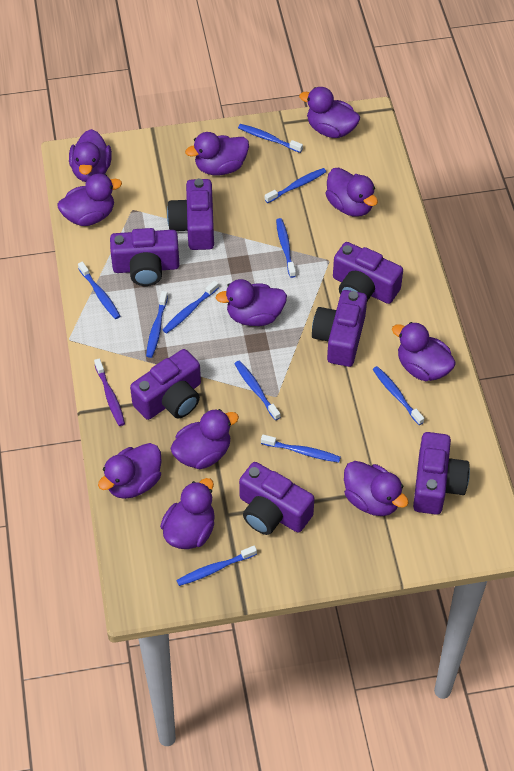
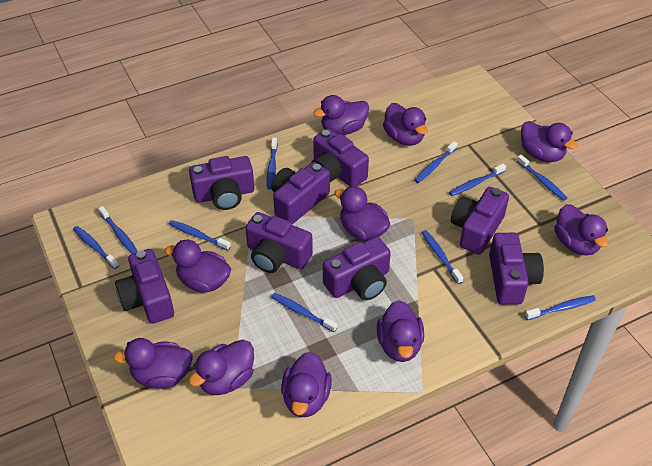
purple camera: 7 -> 8
purple duck: 11 -> 10
purple toothbrush: 1 -> 0

